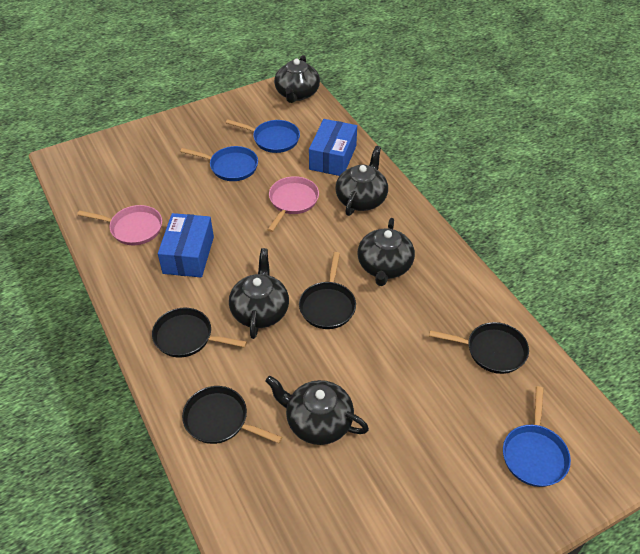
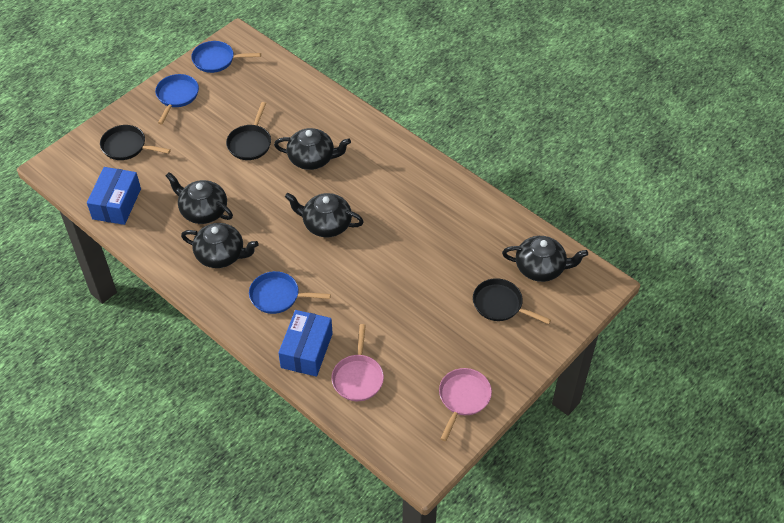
black pan: 4 -> 3

